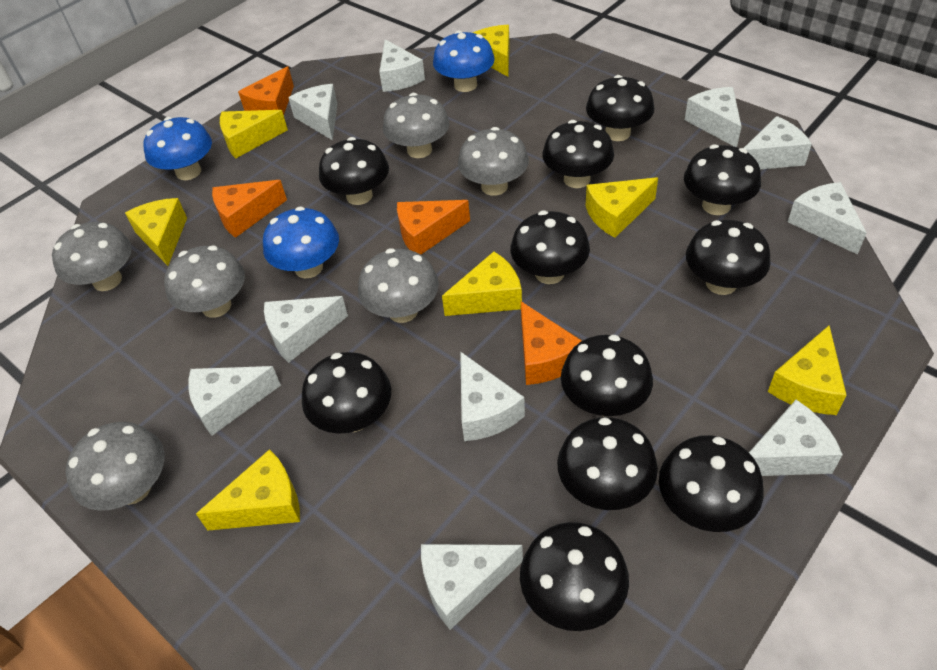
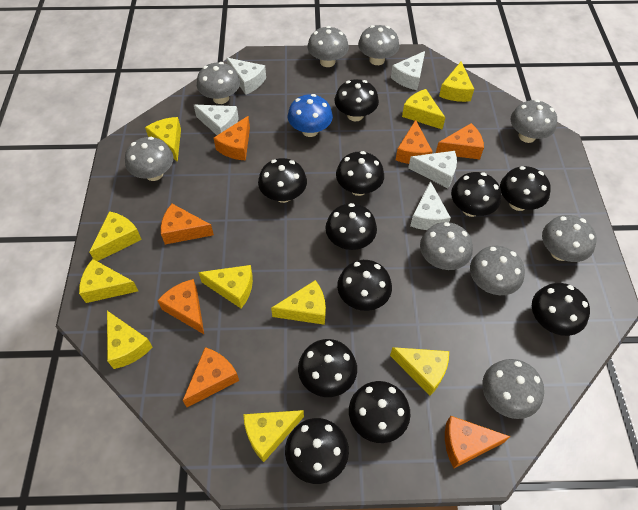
blue mushroom: 3 -> 1
grey mushroom: 6 -> 9
orange cheese: 4 -> 7
white cheese: 10 -> 5
yellow cheese: 7 -> 10

